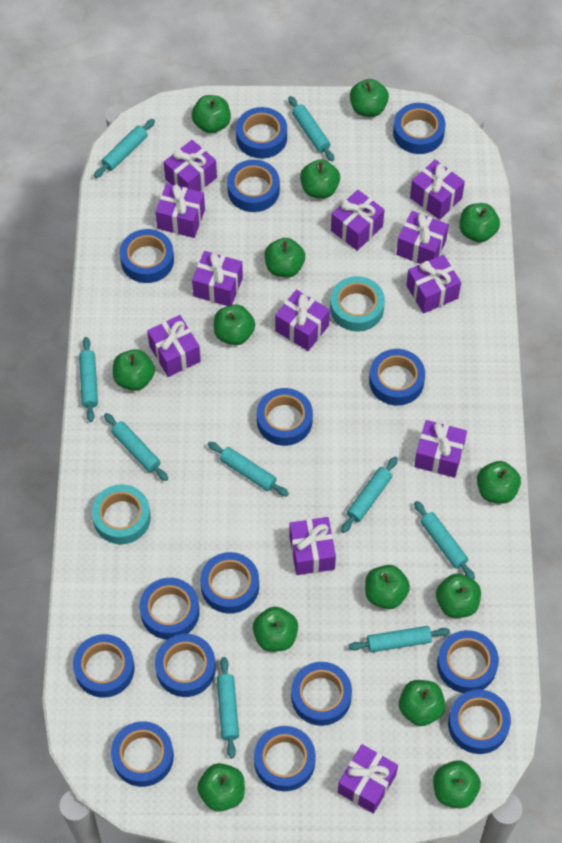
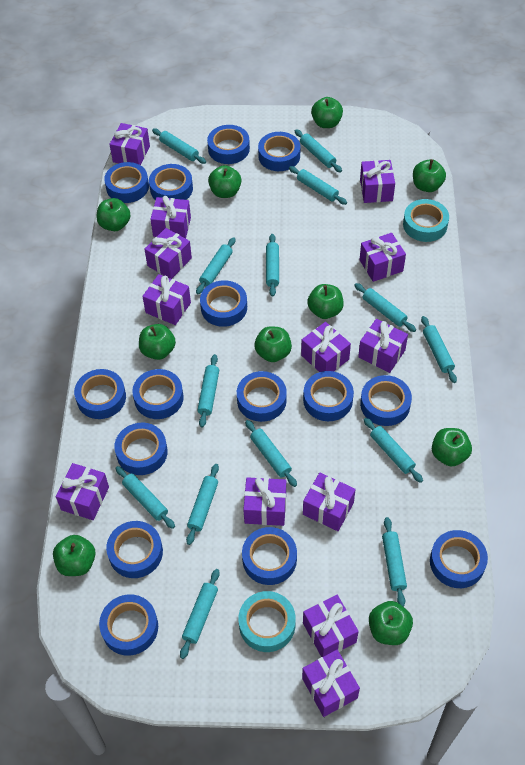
green apple: 14 -> 10
purple gift: 12 -> 13
turquoise rolling pin: 9 -> 14

